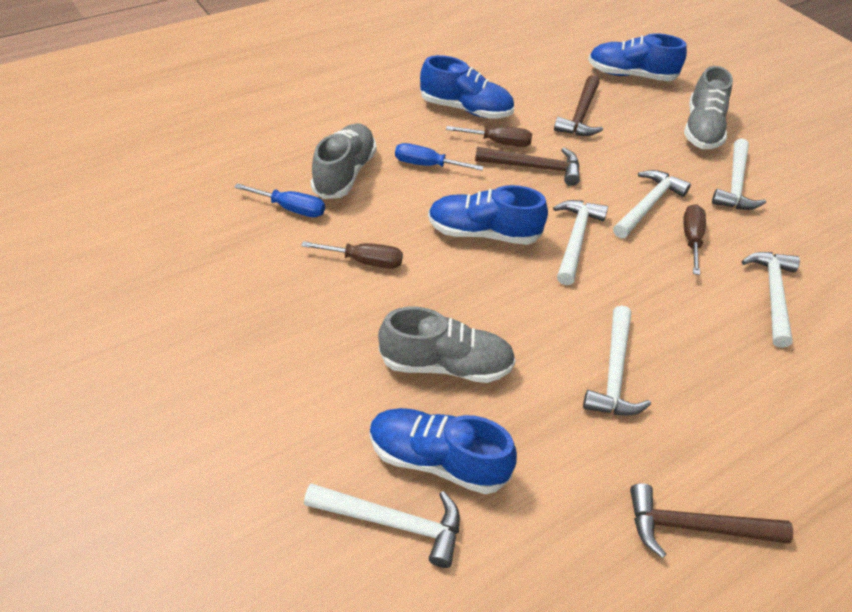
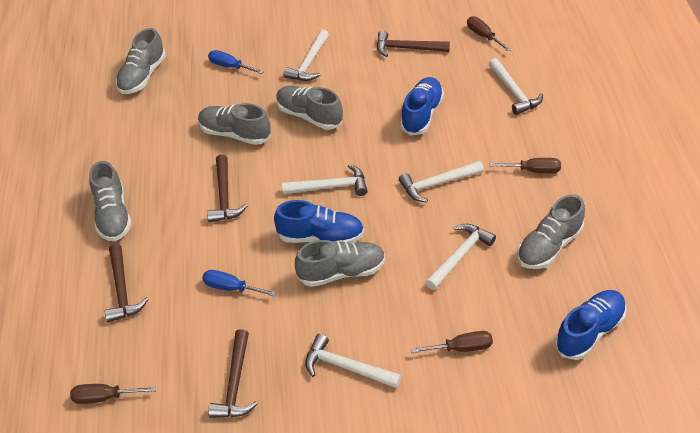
blue shoe: 4 -> 3
brown hammer: 3 -> 4
brown screwdriver: 3 -> 4
grey shoe: 3 -> 6

